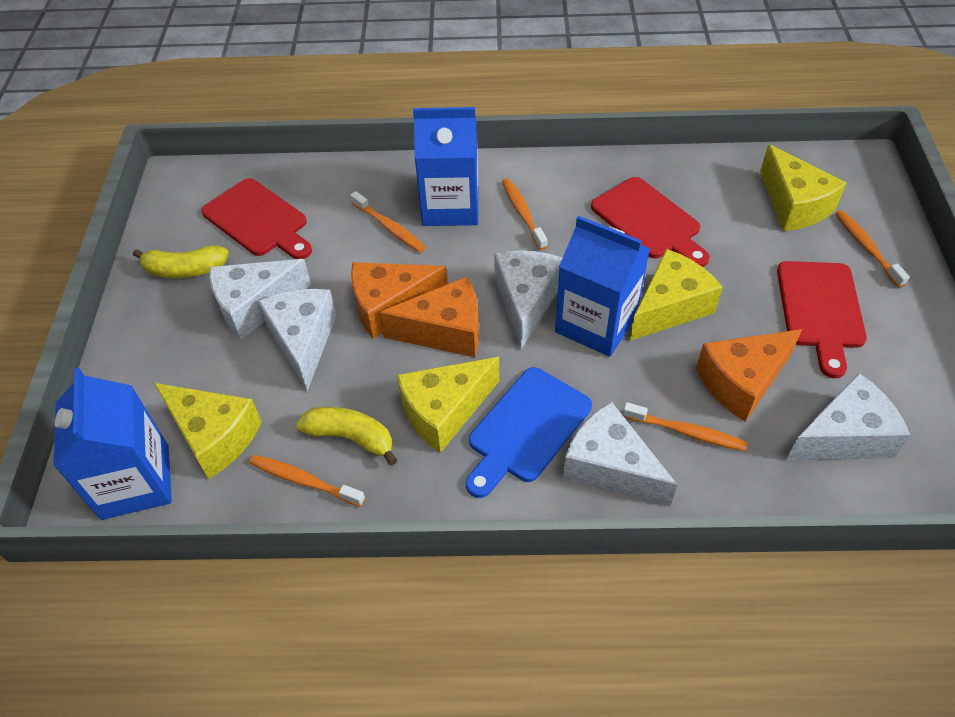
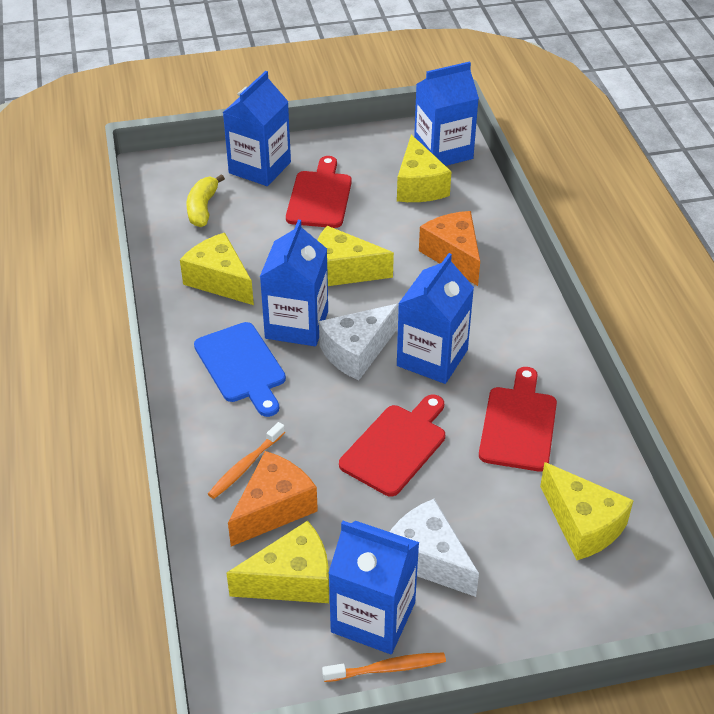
blue carton: 3 -> 5
orange cheese: 3 -> 2
orange toothbrush: 5 -> 2
white cheese: 5 -> 2
yellow banana: 2 -> 1
yellow cheese: 4 -> 5

